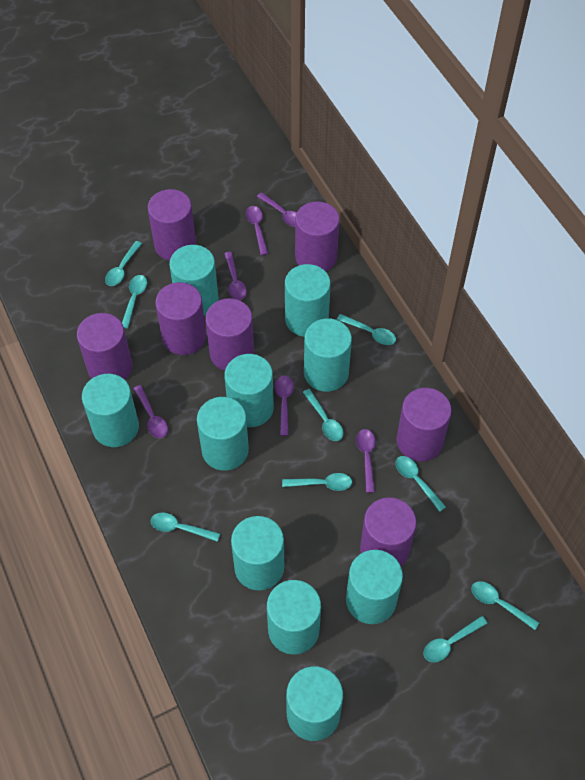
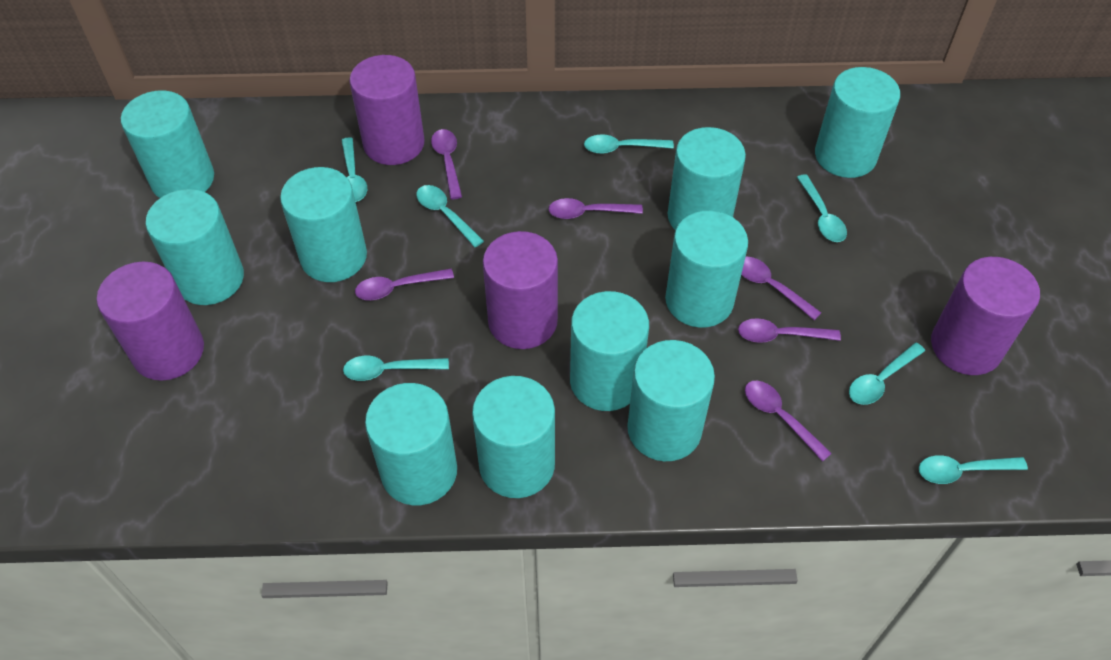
purple cylinder: 7 -> 4
turquoise spoon: 9 -> 7

